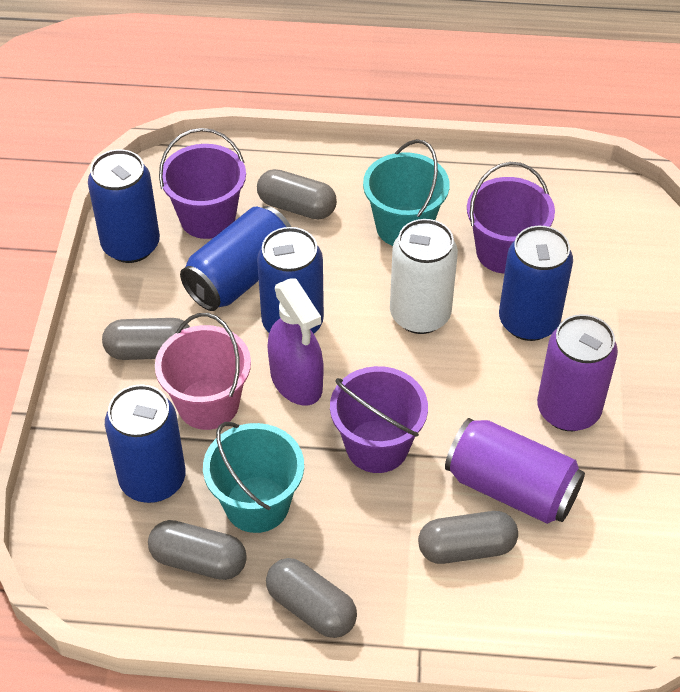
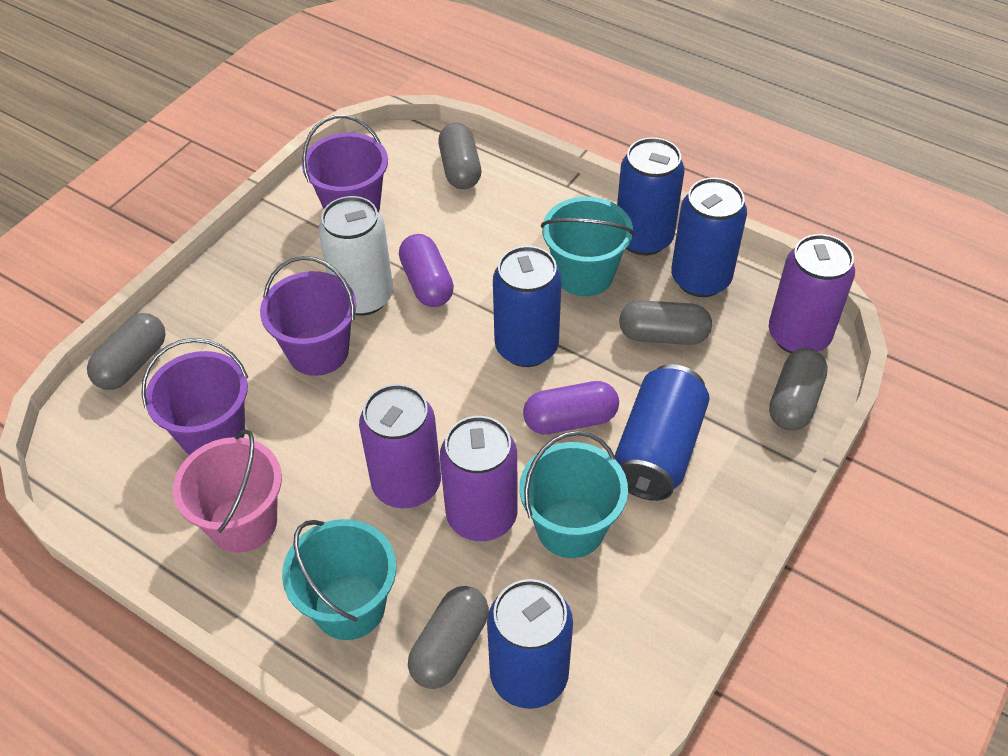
purple can: 2 -> 3
purple capsule: 0 -> 2
purple spray bottle: 1 -> 0
turquoise bucket: 2 -> 3

